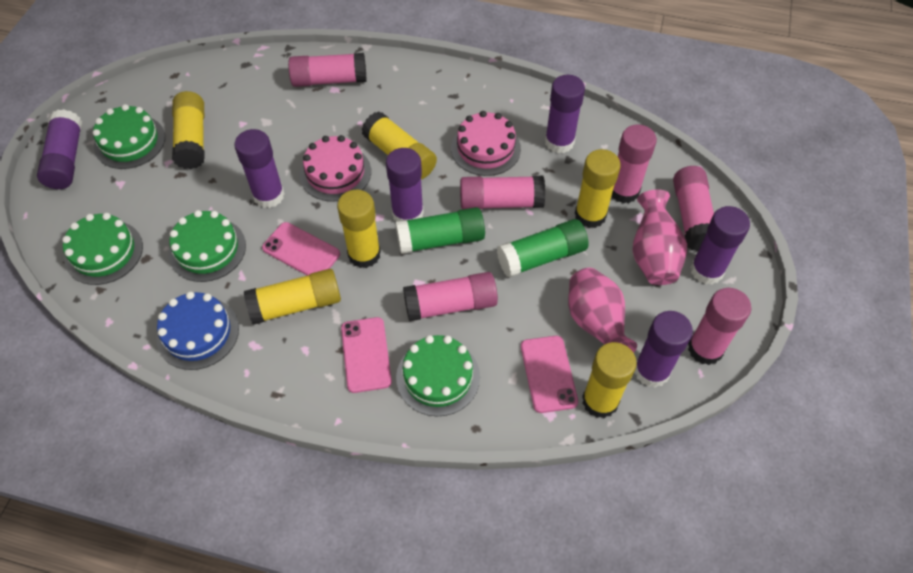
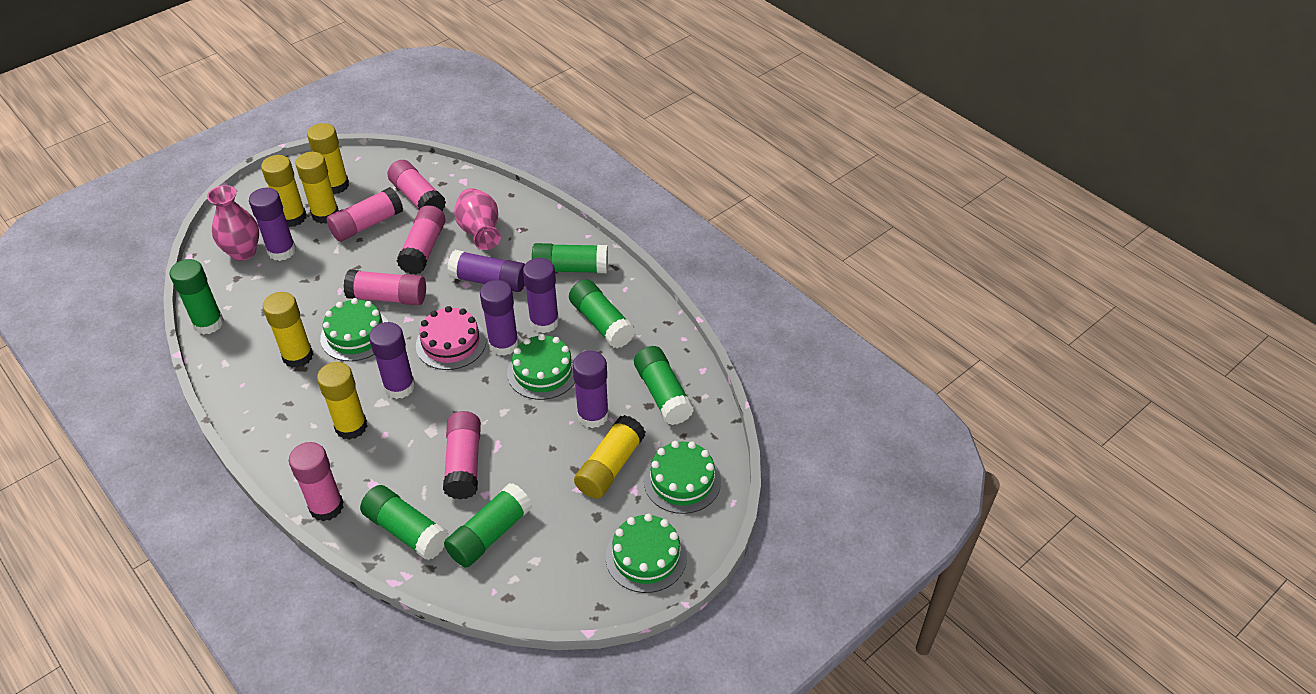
blue cake: 1 -> 0
green glue stick: 2 -> 6
pink cake: 2 -> 1
pink phone: 3 -> 0

